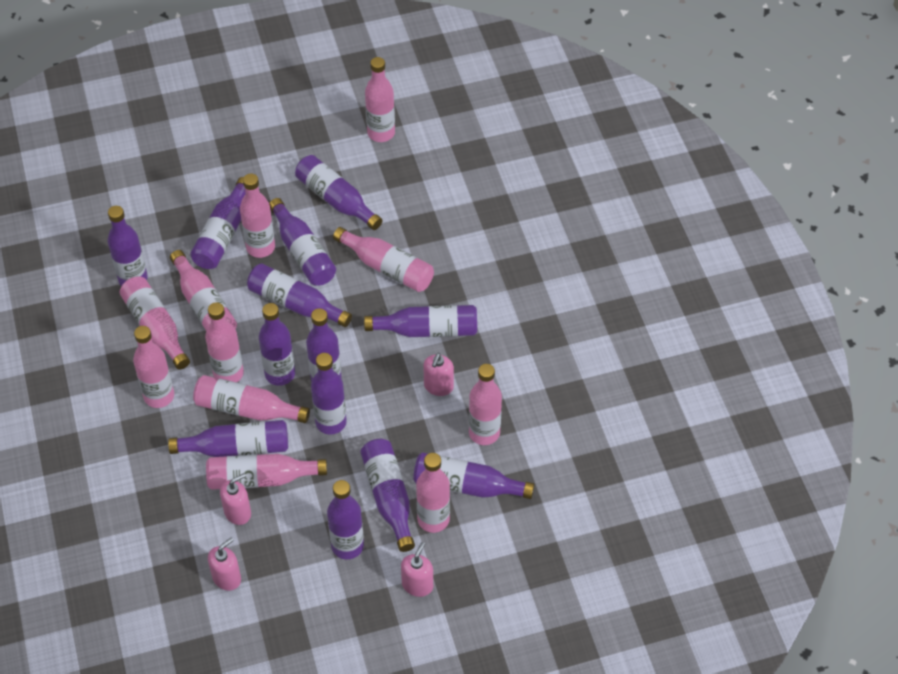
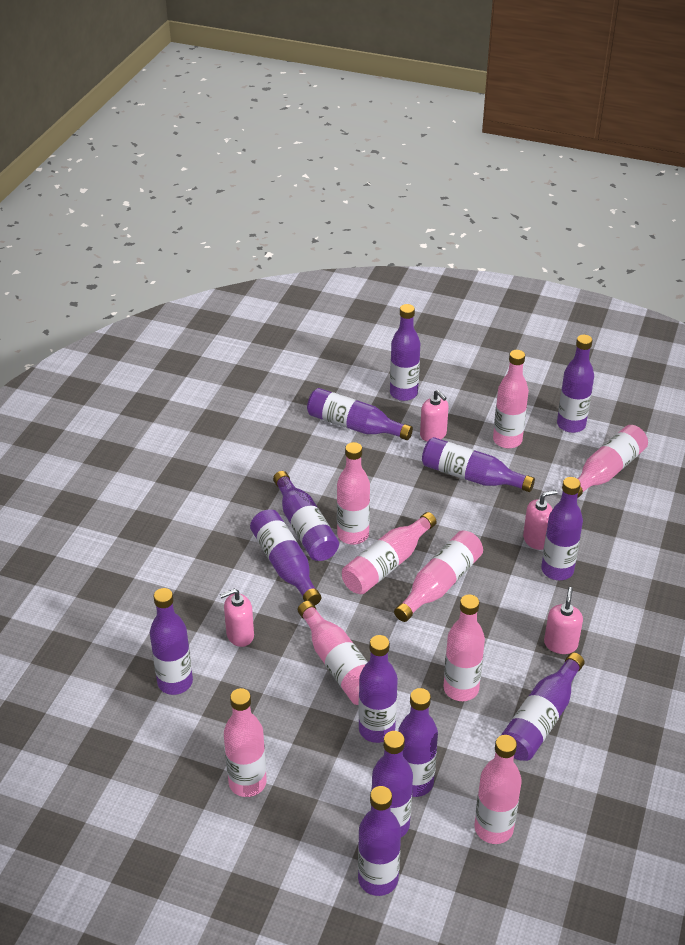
pink bottle: 11 -> 9

